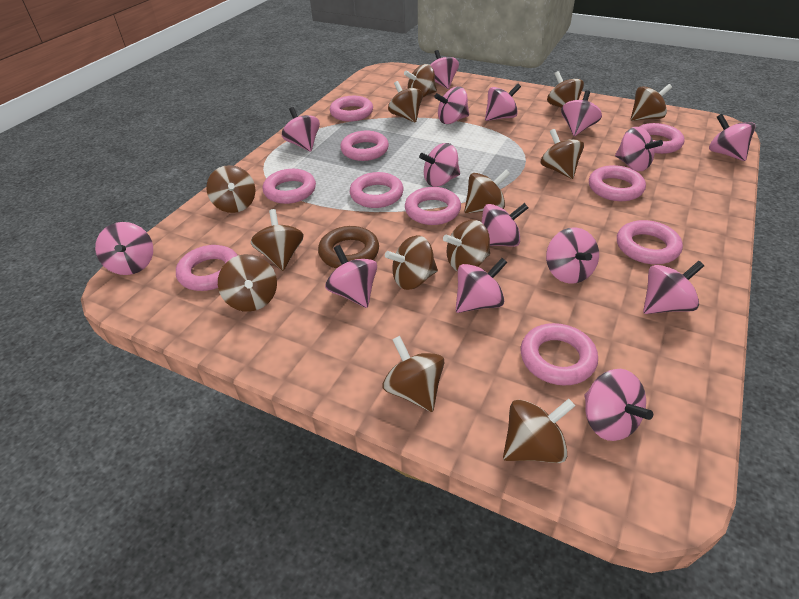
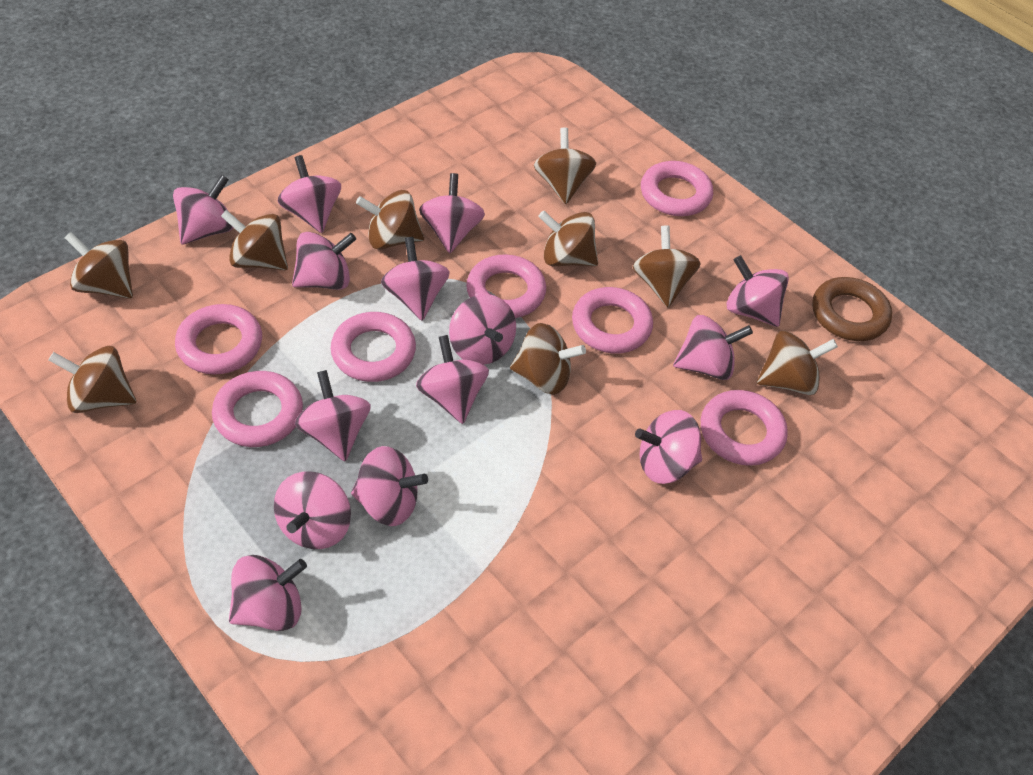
brown spinning top: 13 -> 9
pink ring: 10 -> 7
pink spinning top: 15 -> 14

